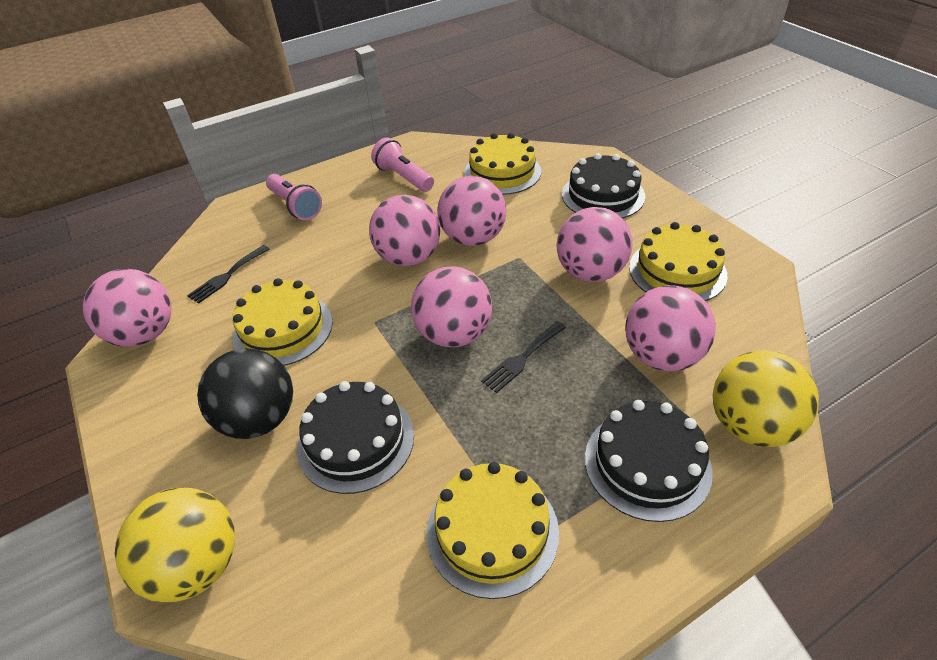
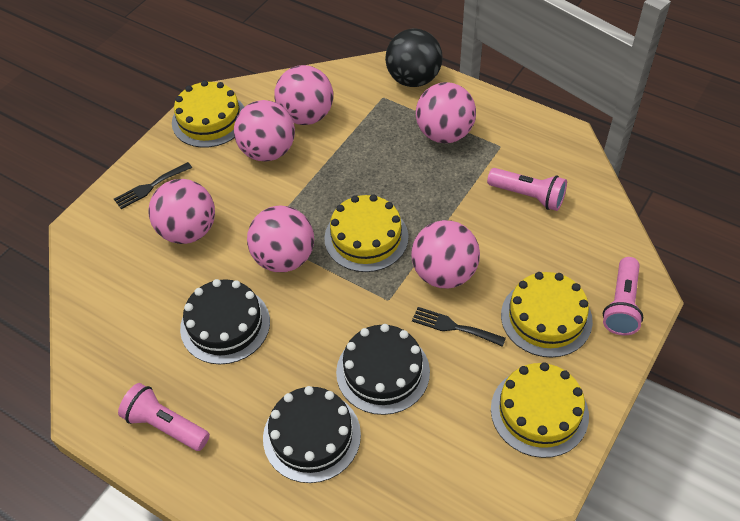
pink flashlight: 2 -> 3
yellow ball: 2 -> 0

